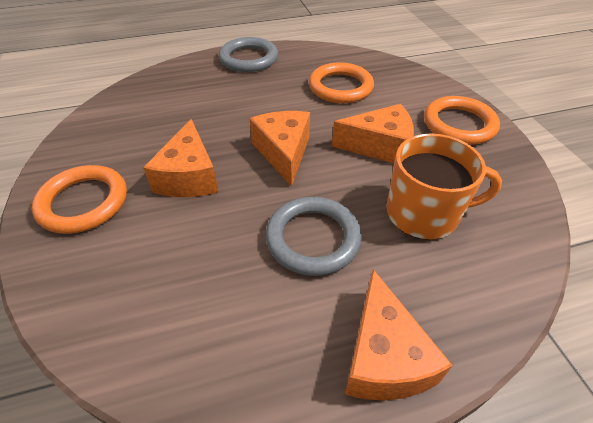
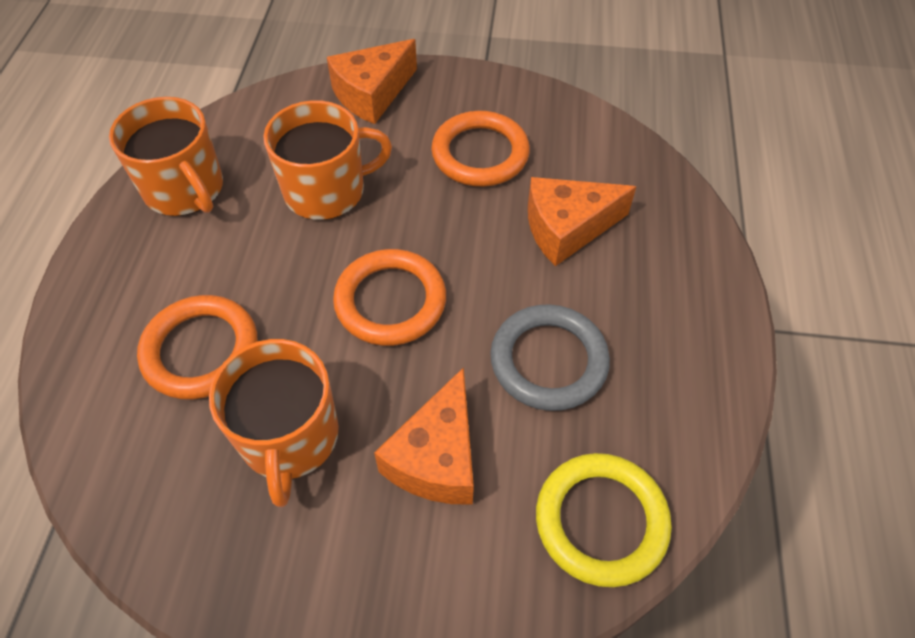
grey ring: 2 -> 1
orange cheese: 4 -> 3
orange mug: 1 -> 3
yellow ring: 0 -> 1

